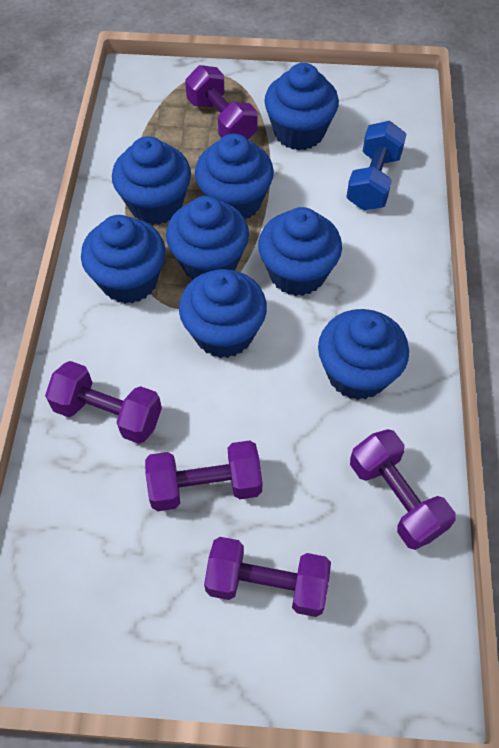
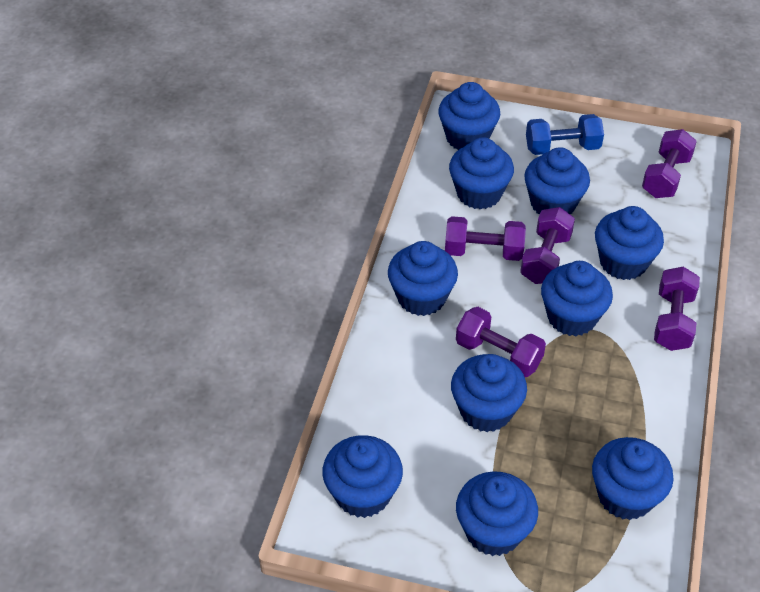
blue cupcake: 8 -> 10

